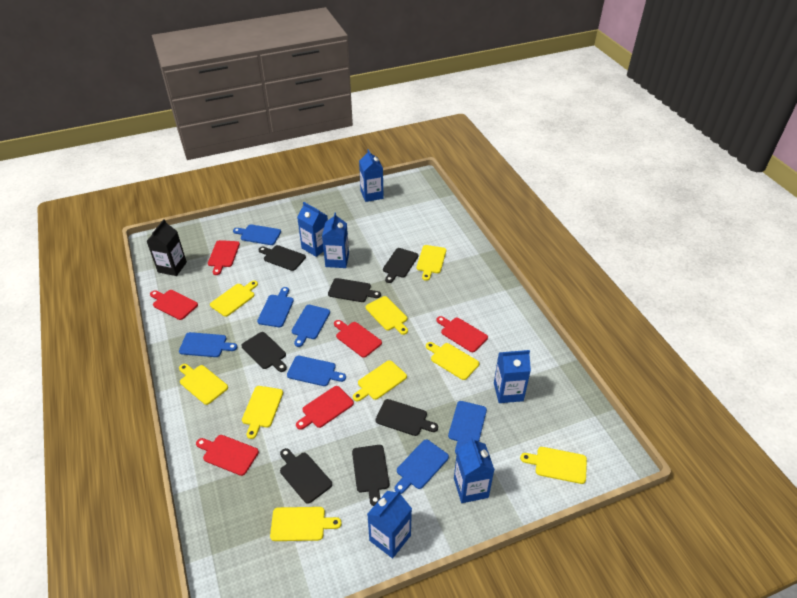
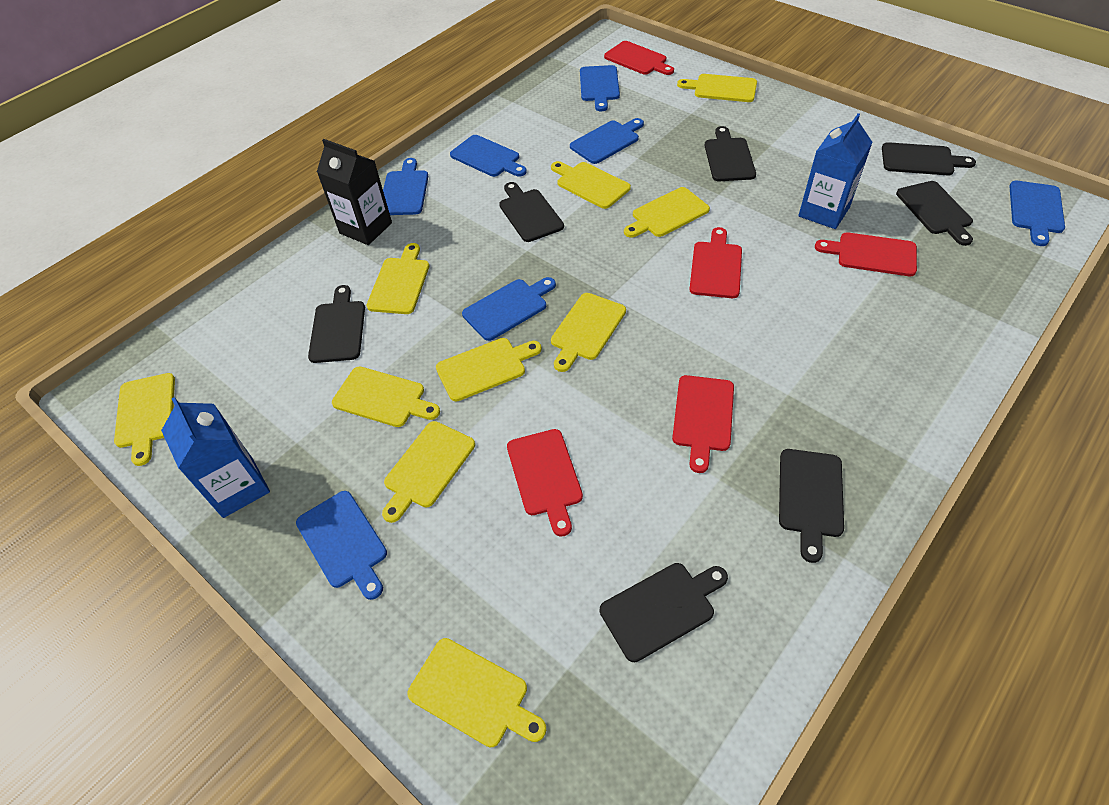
blue carton: 6 -> 2
red cutting board: 6 -> 5
yellow cutting board: 9 -> 10

